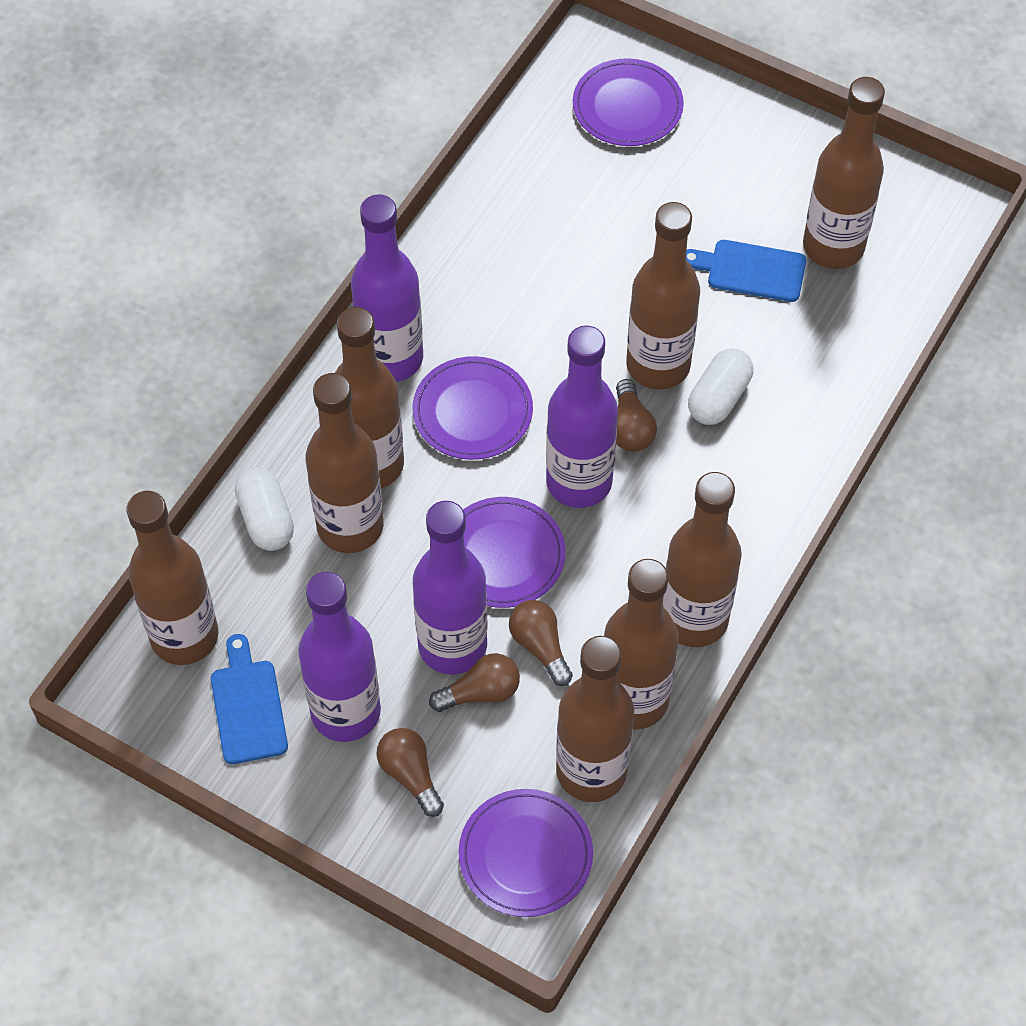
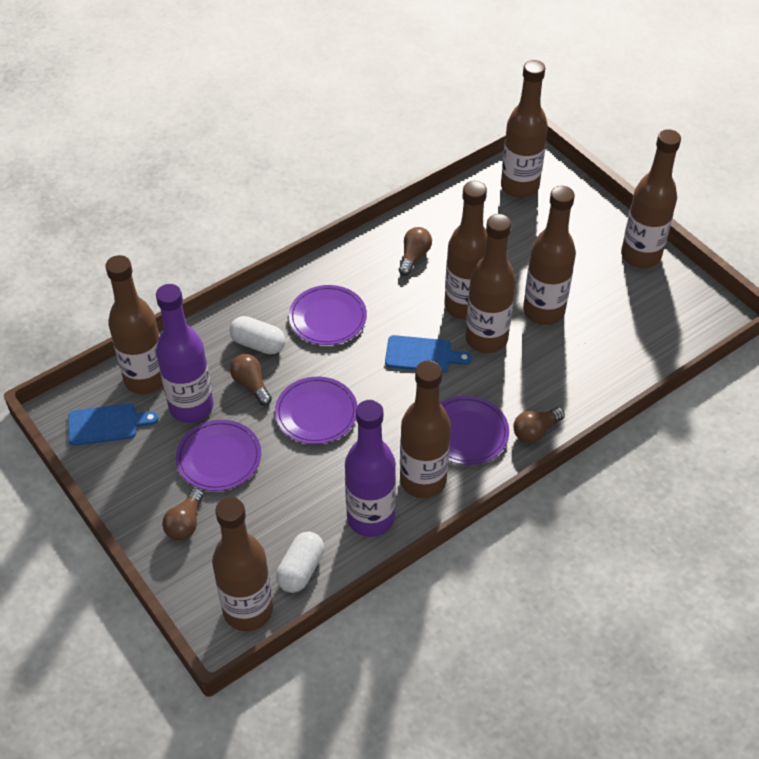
purple bottle: 4 -> 2

